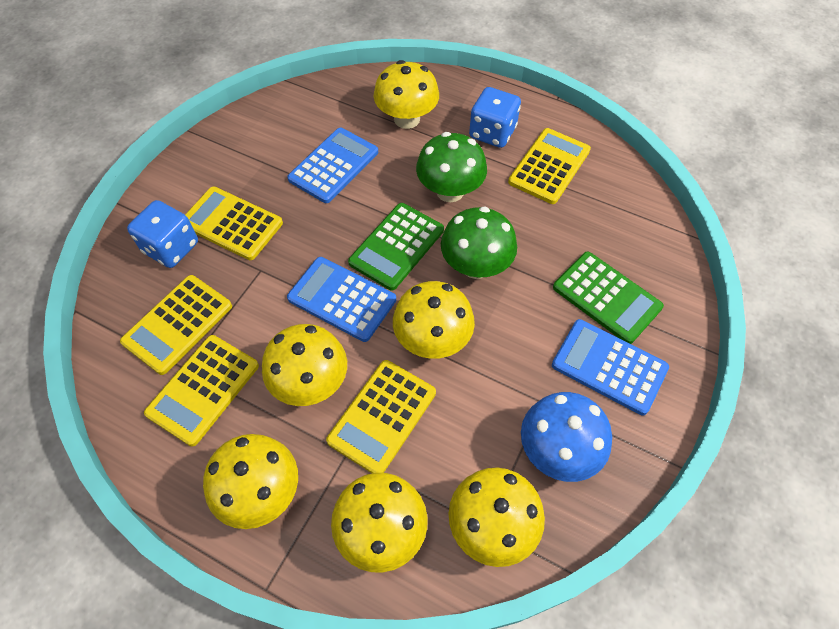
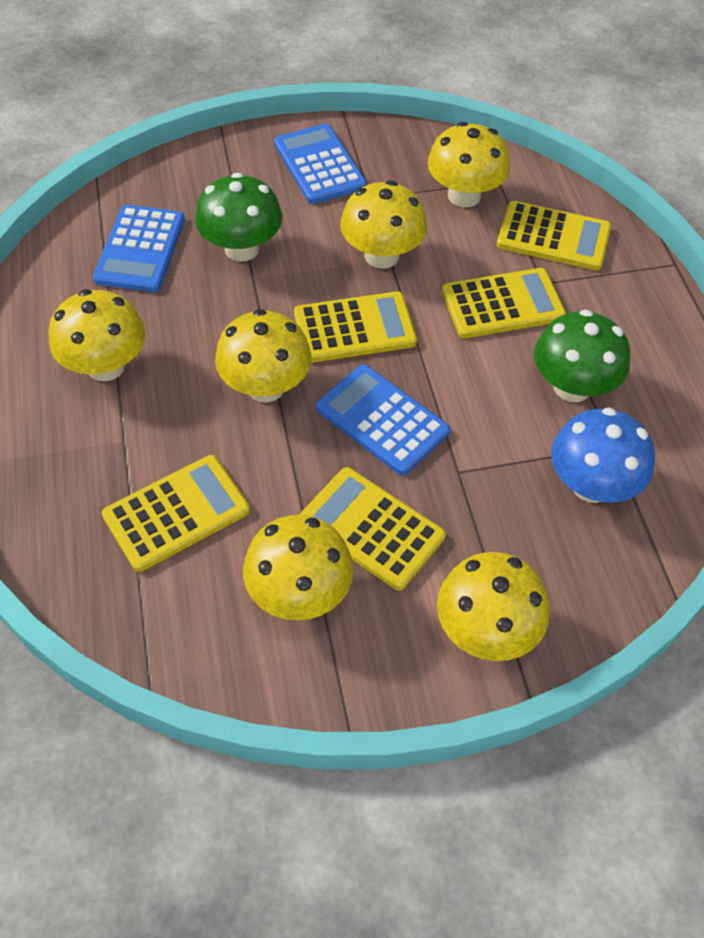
blue dice: 2 -> 0
green calculator: 2 -> 0

